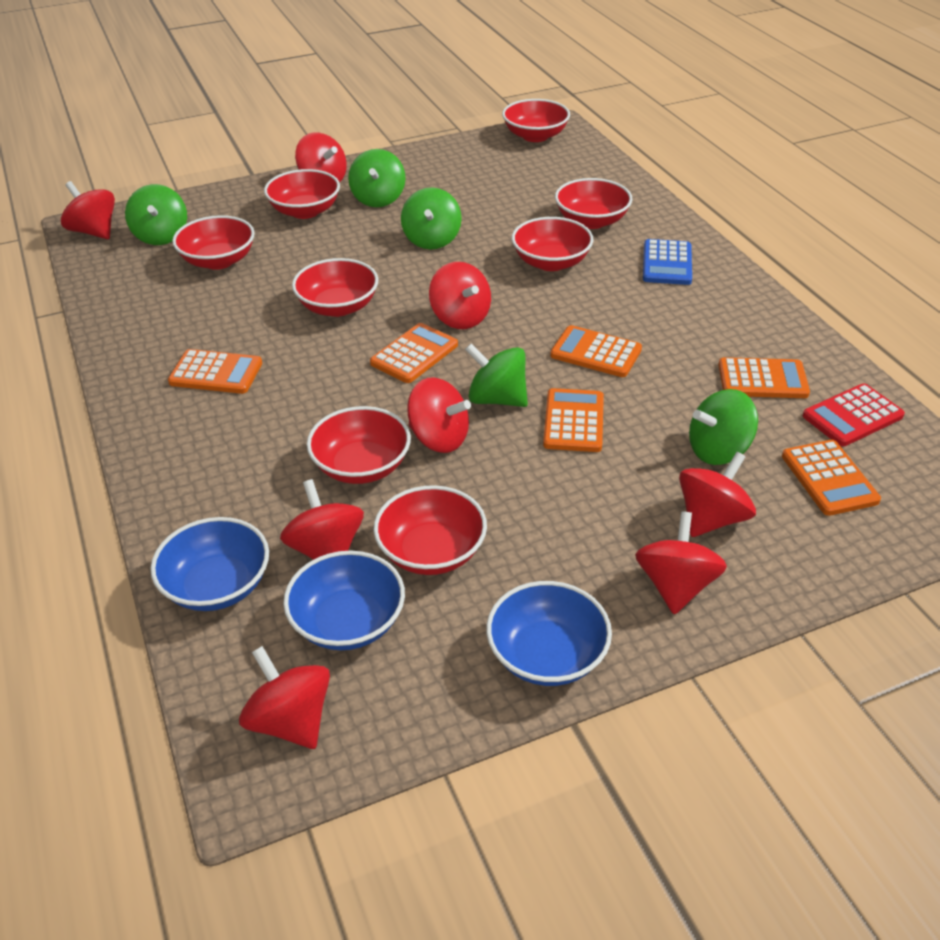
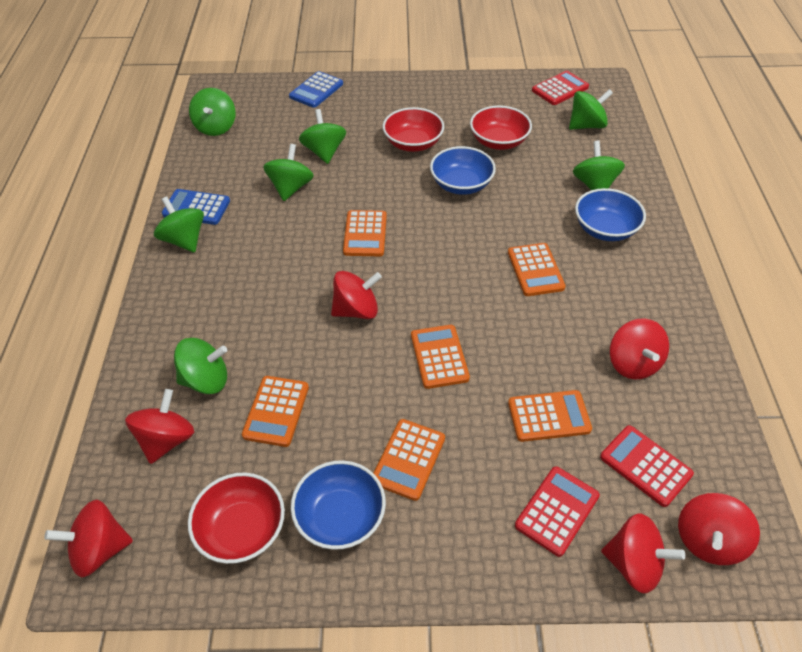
blue calculator: 1 -> 2
green spinning top: 5 -> 7
red bowl: 8 -> 3
red calculator: 1 -> 3
red spinning top: 8 -> 6

